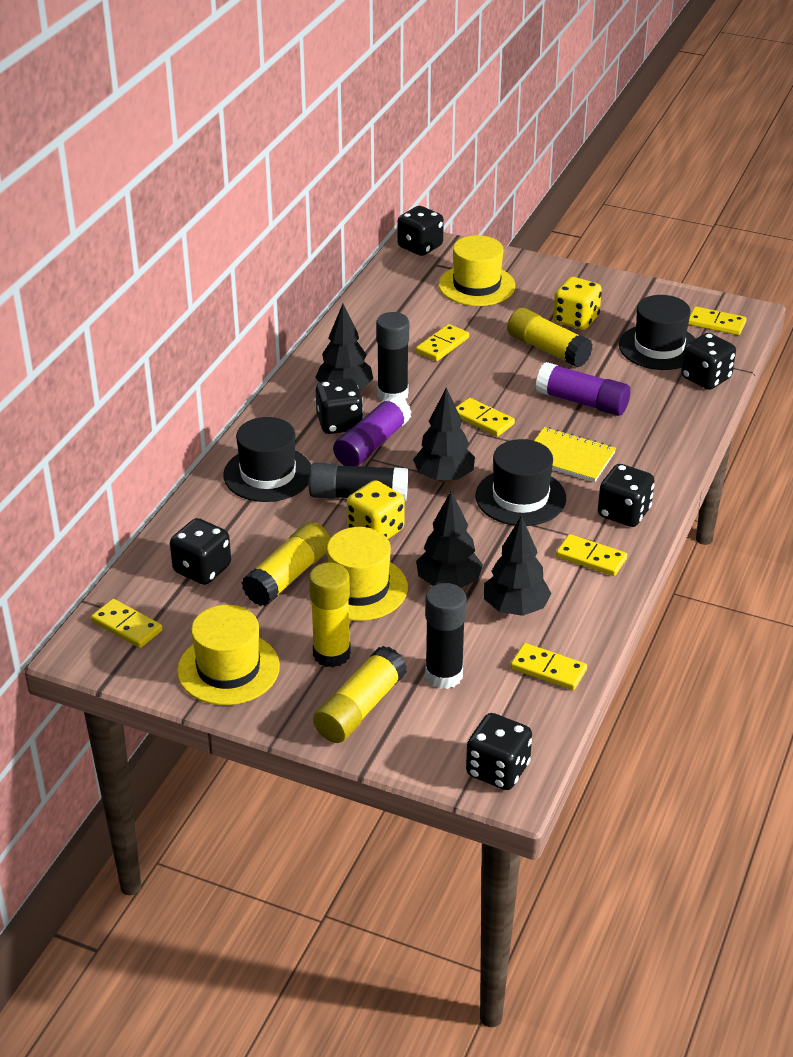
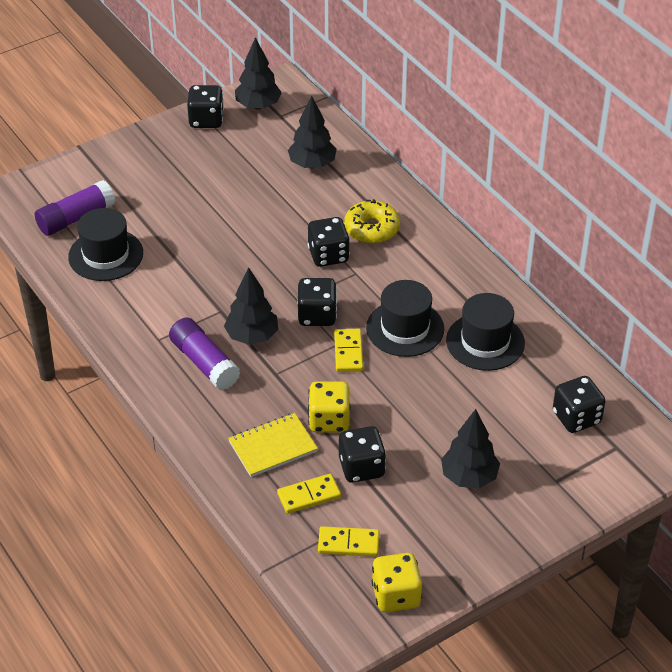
black dice: 6 -> 5
black glue stick: 3 -> 0
yellow domino: 6 -> 3
yellow donut: 0 -> 1
yellow glue stick: 4 -> 0
yellow hat: 3 -> 0

